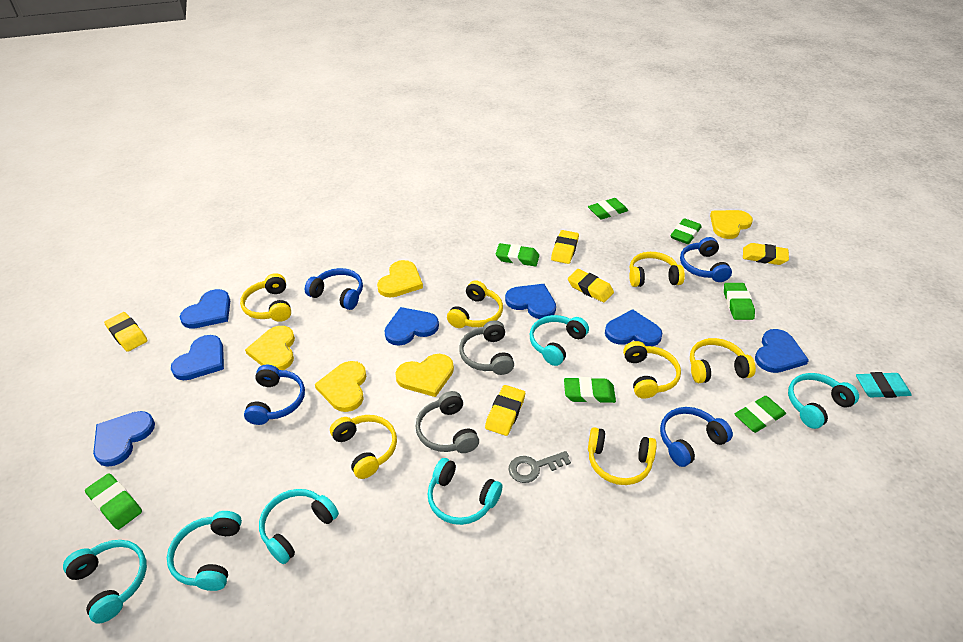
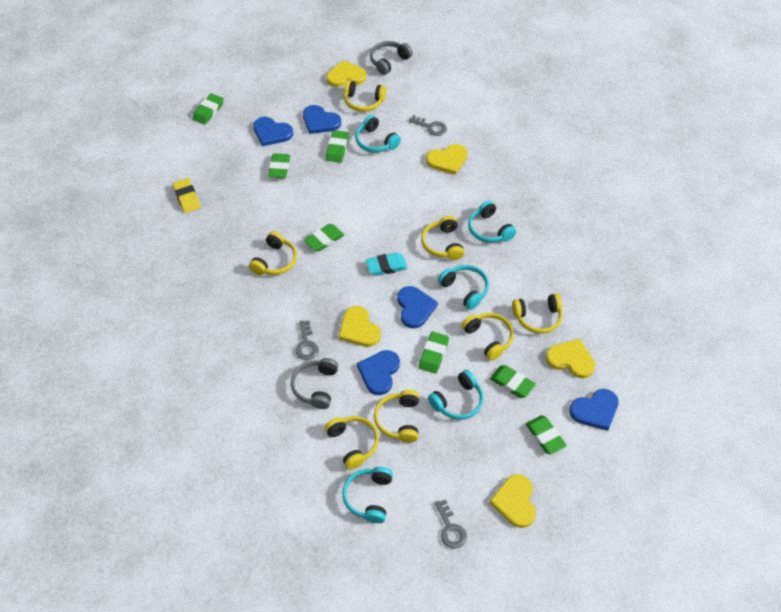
blue headphones: 4 -> 0
blue heart: 7 -> 5
grey key: 1 -> 3
turquoise headphones: 6 -> 5
yellow eraser: 5 -> 1

